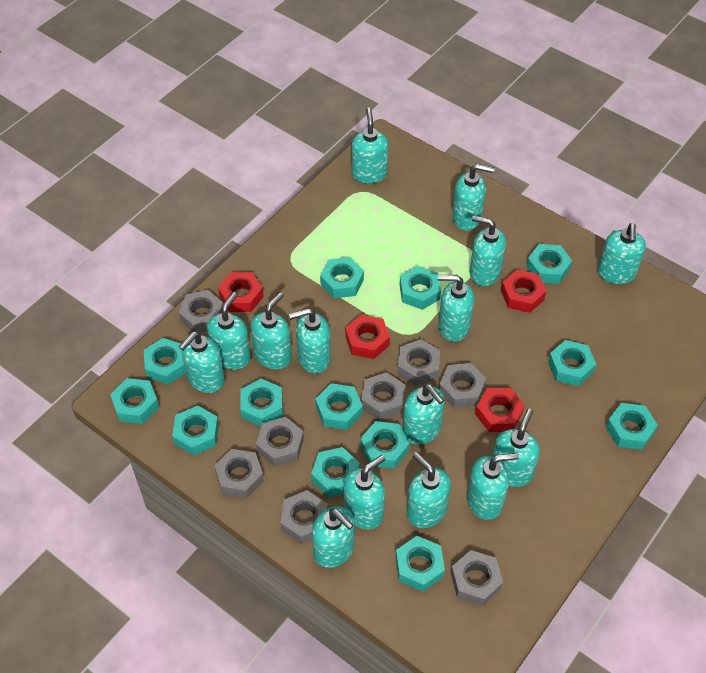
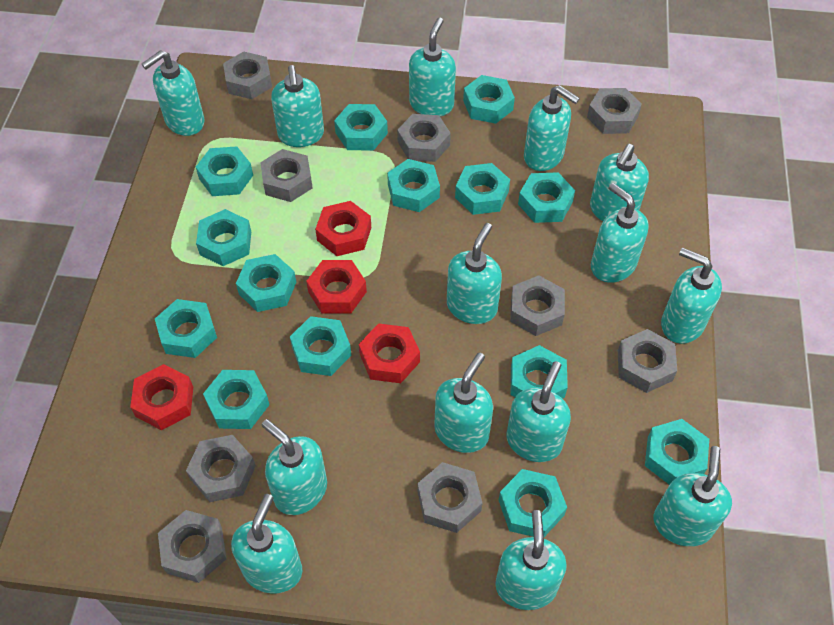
grey nut: 8 -> 9
turquoise nut: 13 -> 14
turquoise soap dispenser: 15 -> 14

